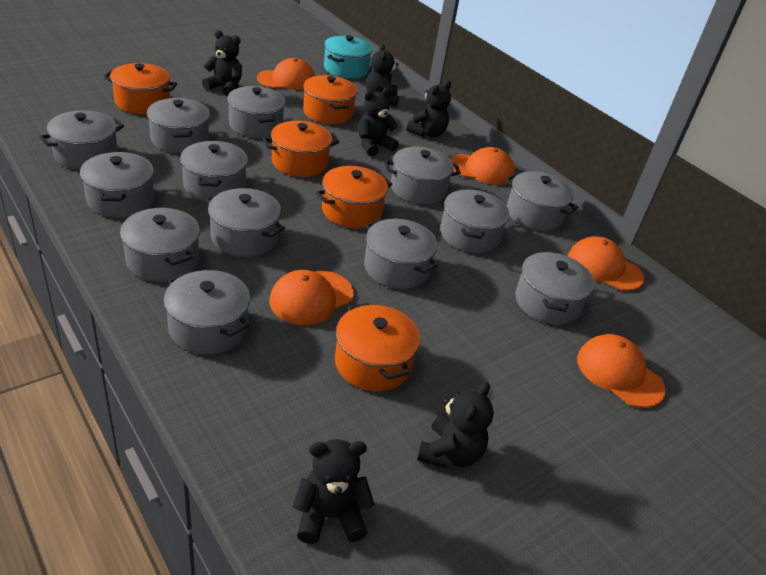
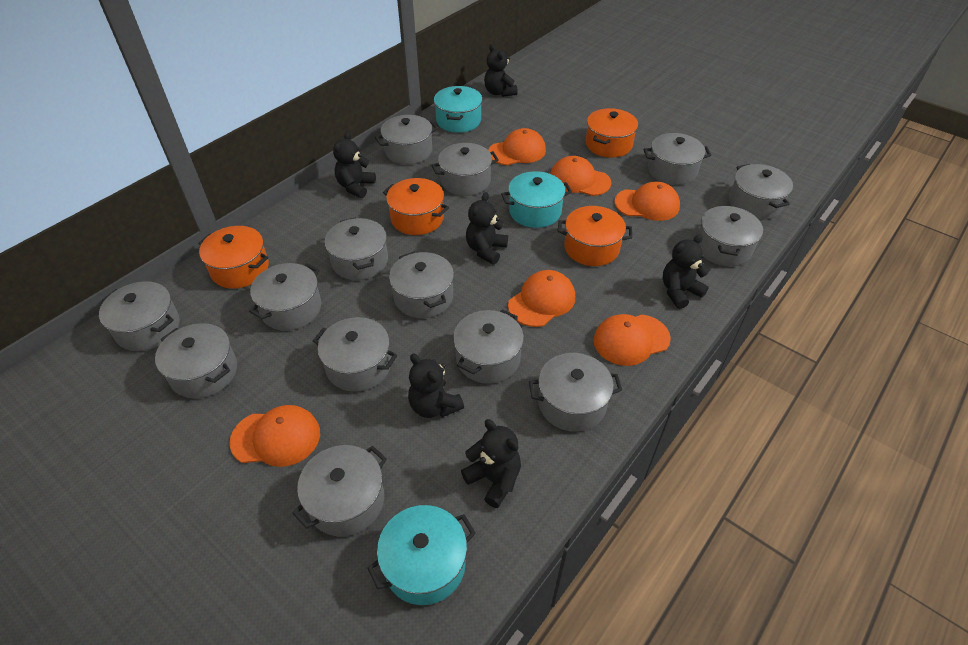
grey pot: 13 -> 14
orange cap: 5 -> 6
orange pot: 5 -> 4
turquoise pot: 1 -> 3

